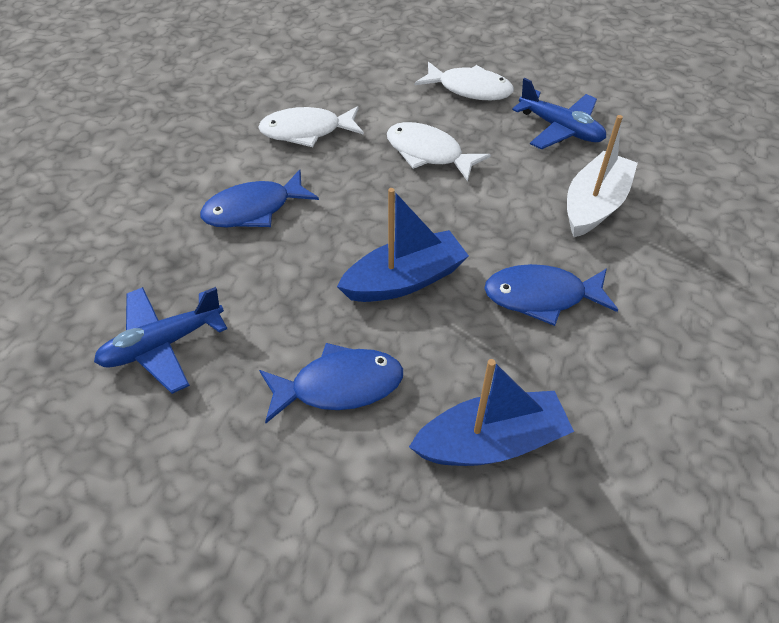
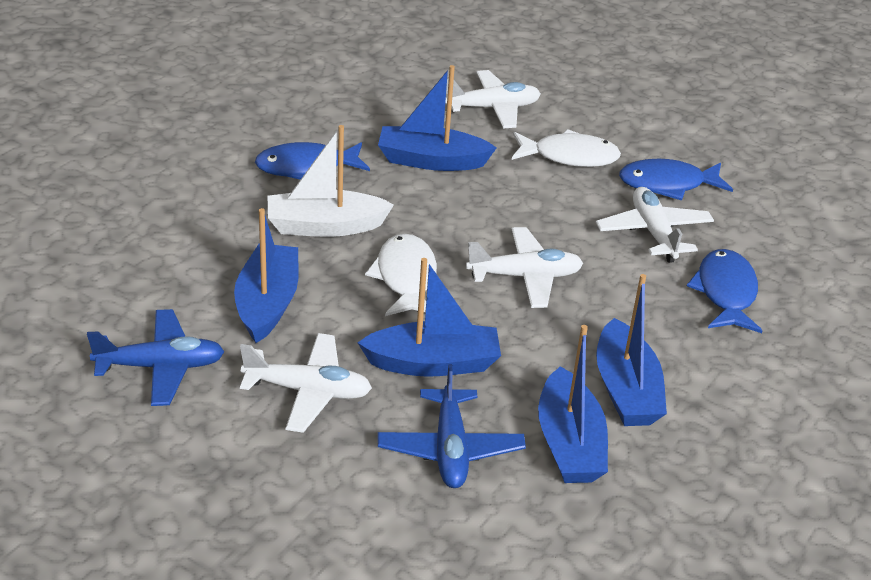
blue boat: 2 -> 5
white fish: 3 -> 2
white plane: 0 -> 4

